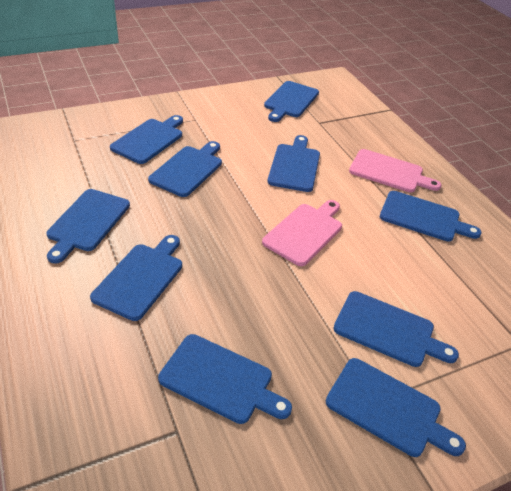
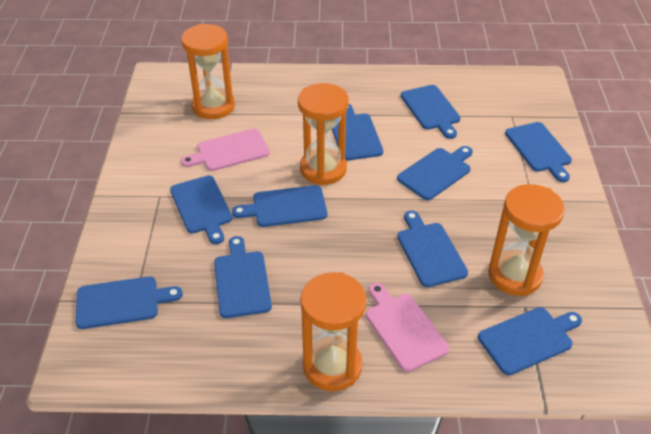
orange hourglass: 0 -> 4

